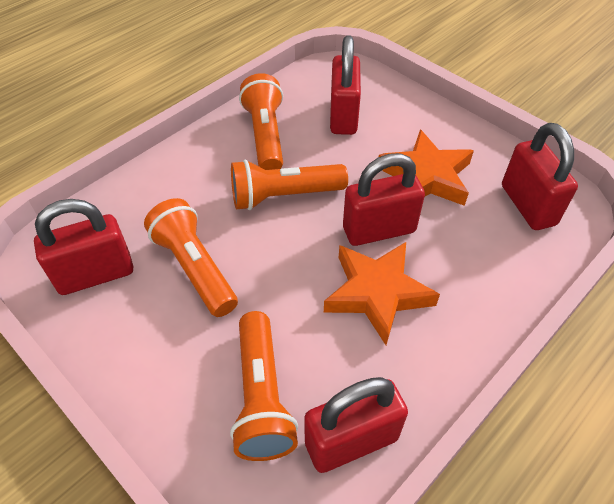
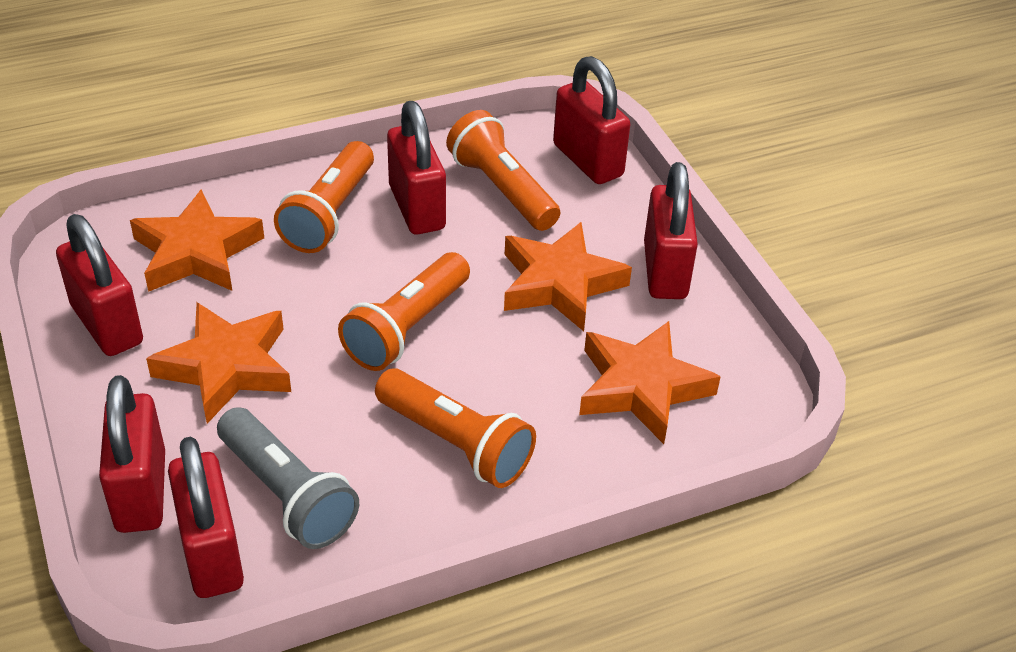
grey flashlight: 0 -> 1
orange star: 2 -> 4
red padlock: 5 -> 6

